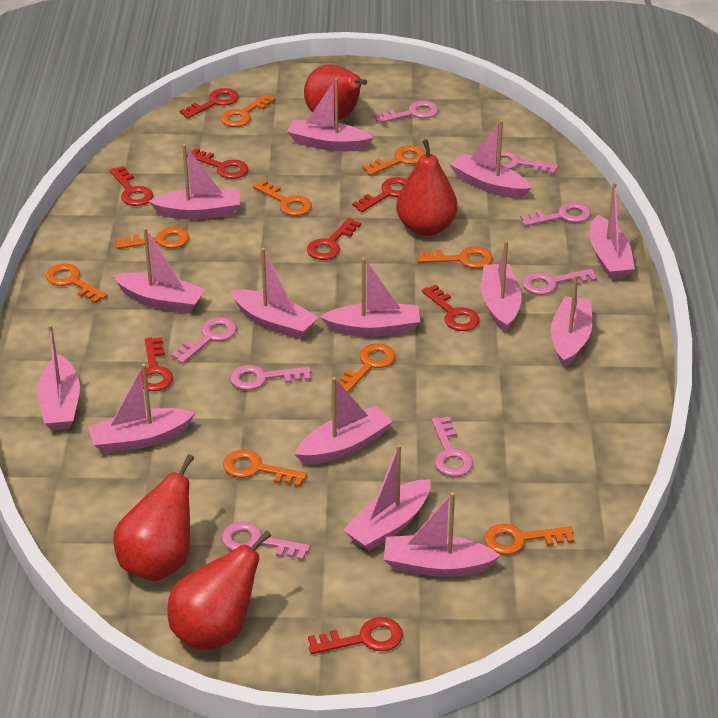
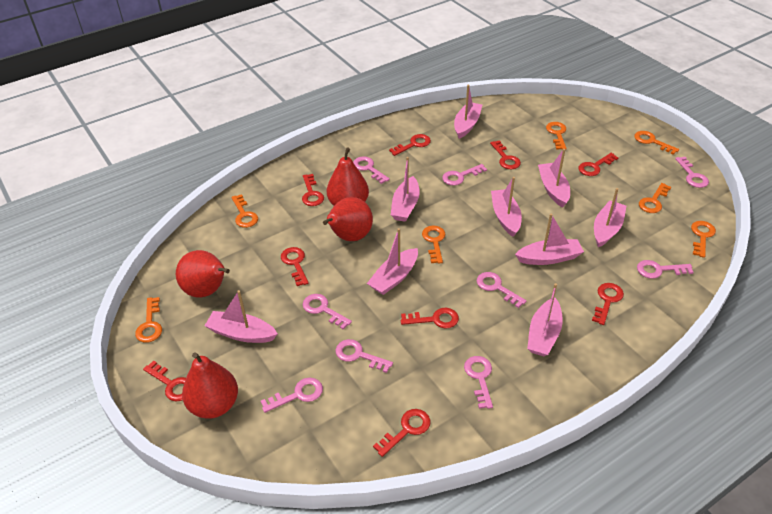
orange key: 9 -> 7
pink boat: 14 -> 9
pink key: 8 -> 9
red key: 8 -> 9

